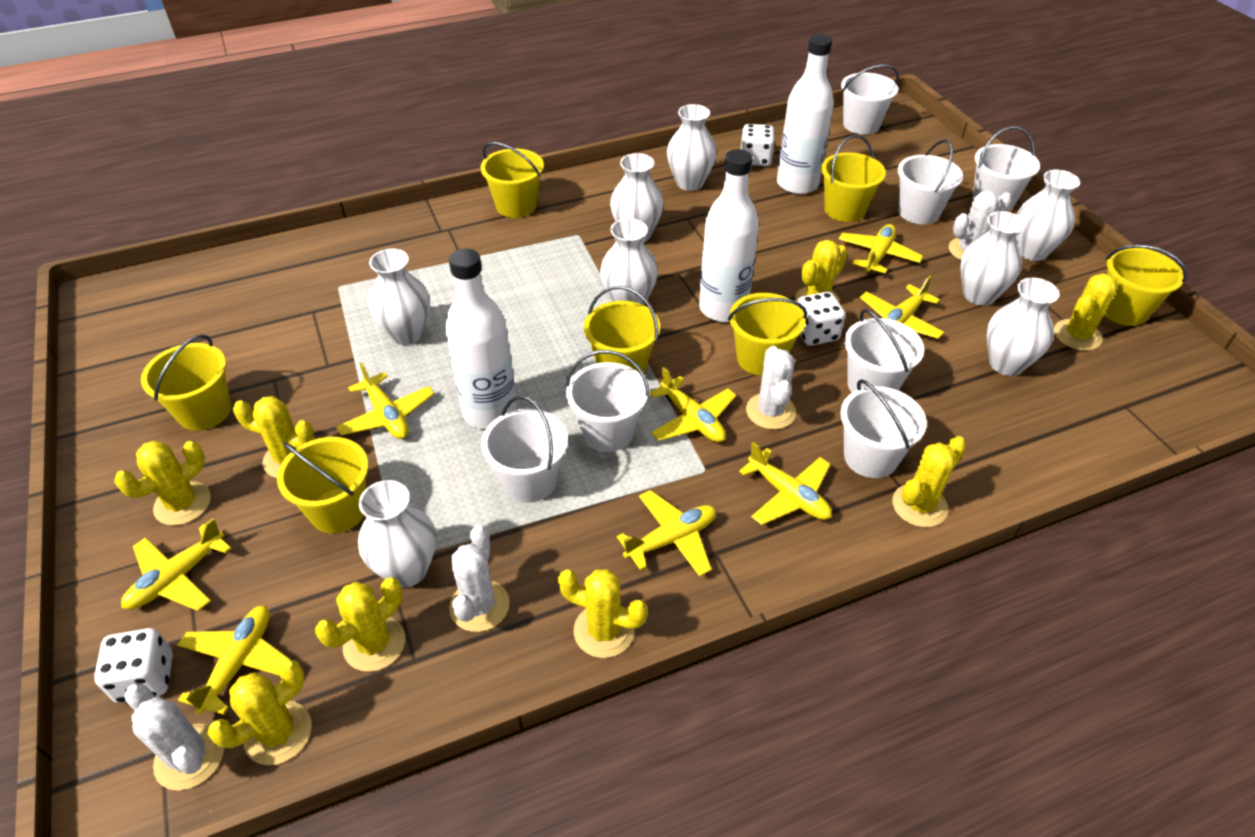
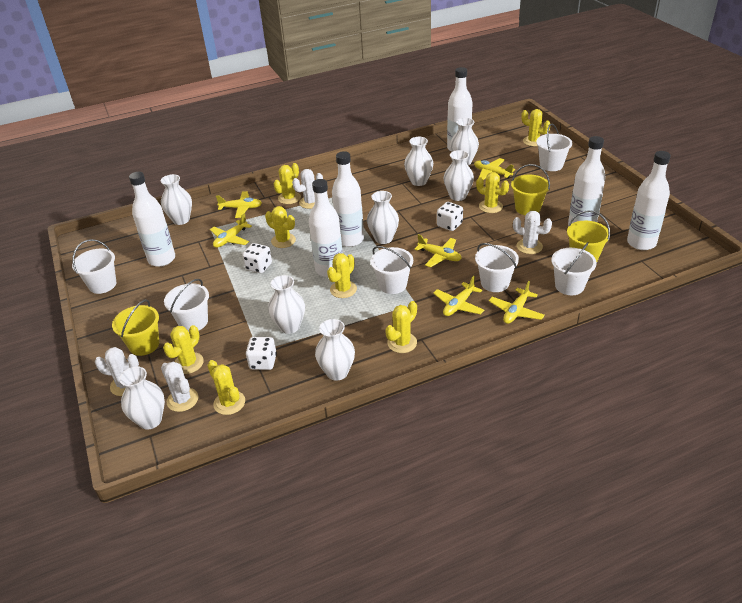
white bottle: 3 -> 6
white bucket: 7 -> 6
yellow bucket: 7 -> 3
yellow plane: 8 -> 6

